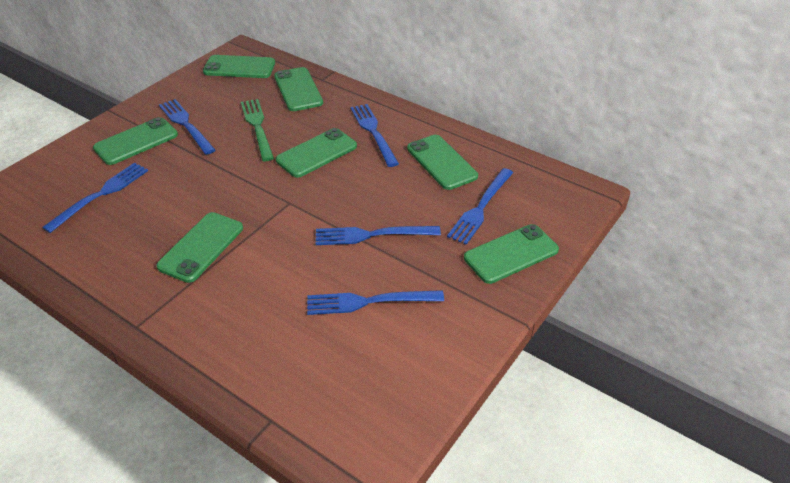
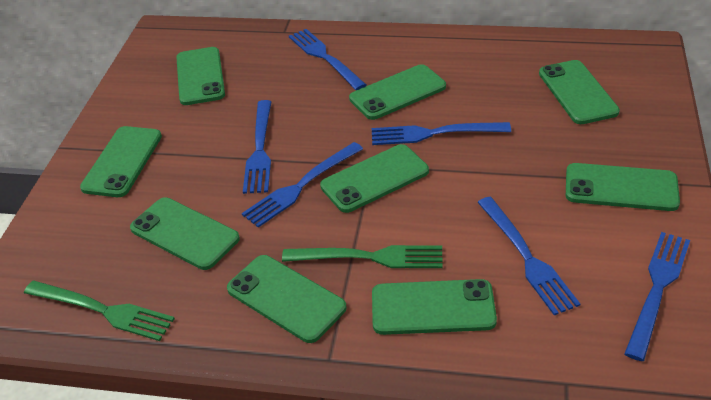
green fork: 1 -> 2
green phone: 7 -> 9

